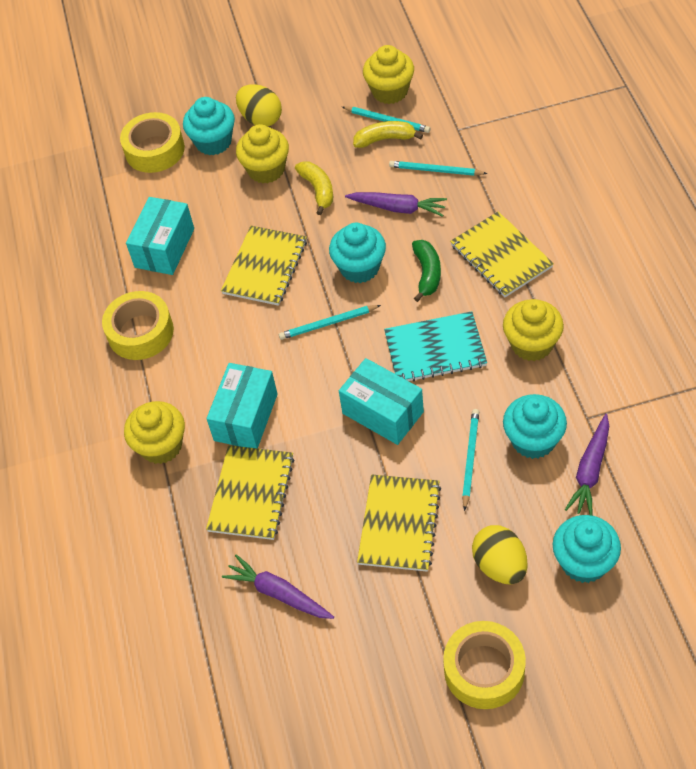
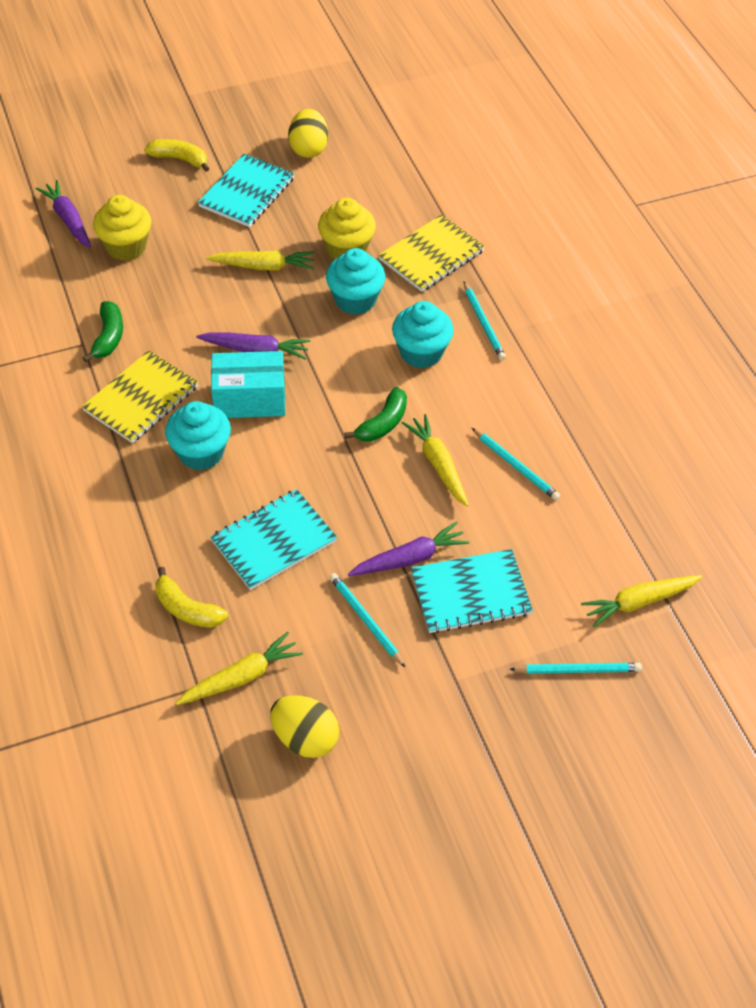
green banana: 1 -> 2
turquoise box: 3 -> 1
turquoise cupcake: 4 -> 3
turquoise notebook: 1 -> 3
yellow carrot: 0 -> 4
yellow cupcake: 4 -> 2
yellow notebook: 4 -> 2
yellow tape: 3 -> 0

